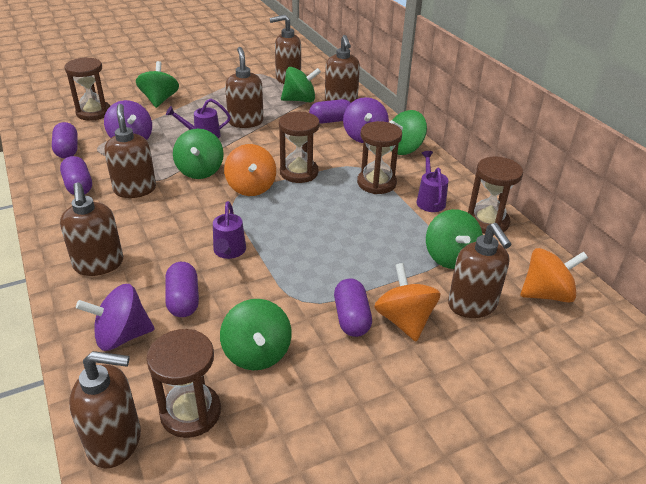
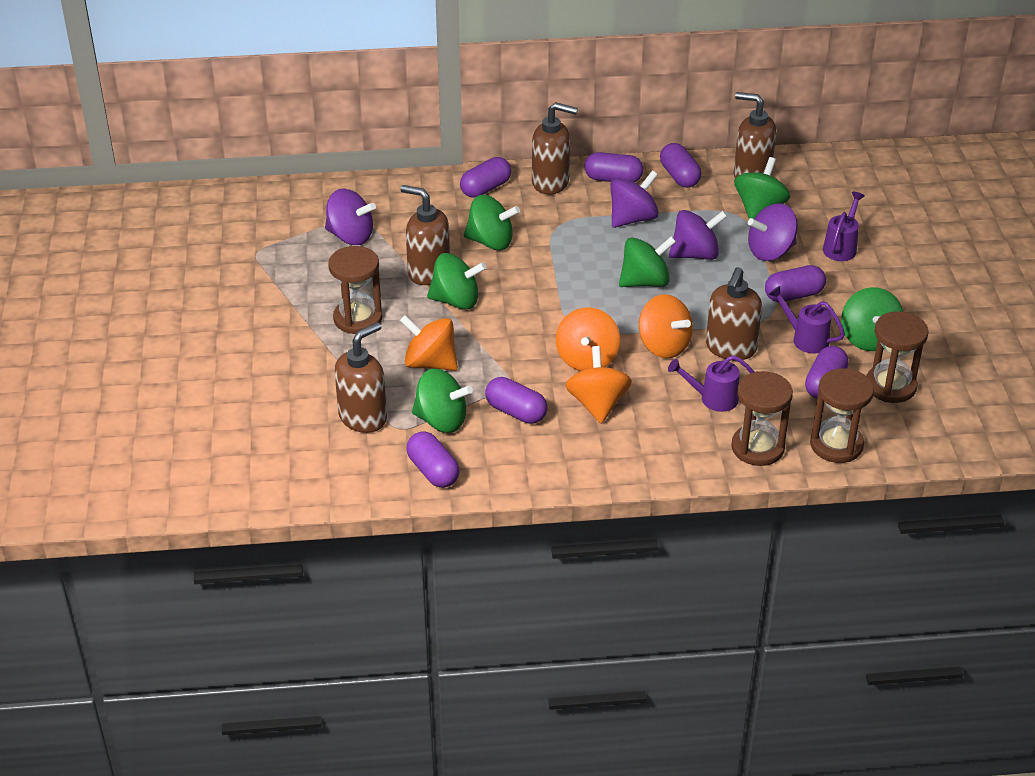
brown hourglass: 5 -> 4
brown soap dispenser: 7 -> 5
orange spinning top: 3 -> 4
purple capsule: 5 -> 7
purple spinning top: 3 -> 4

